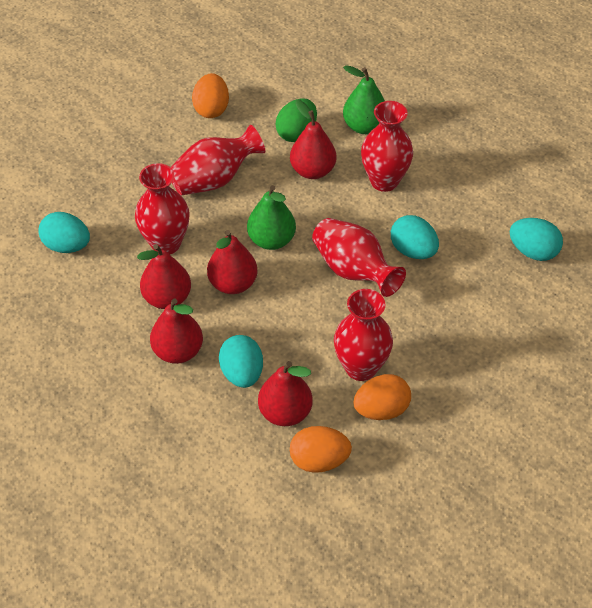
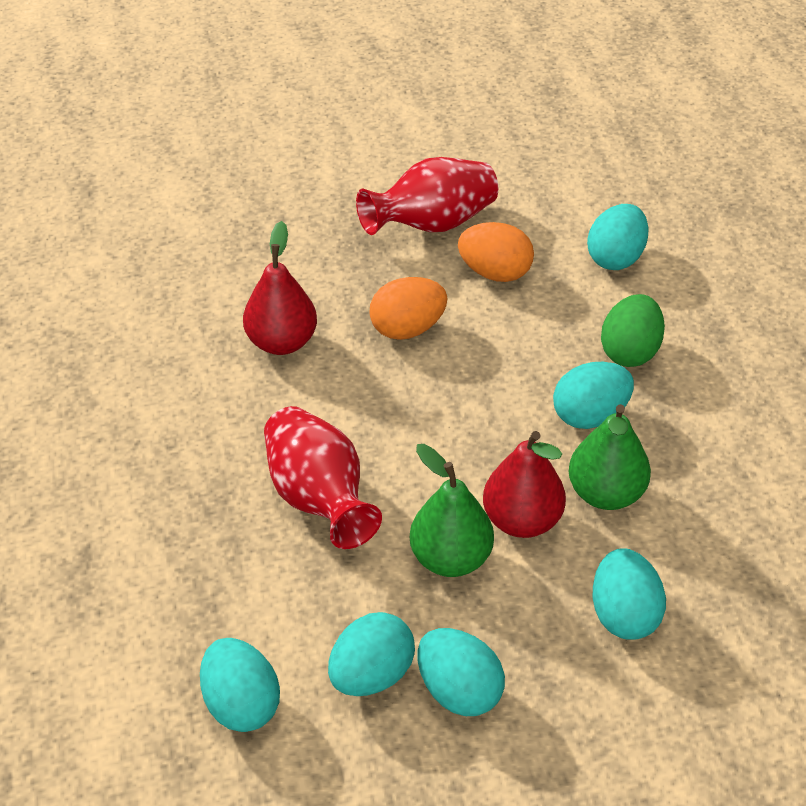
orange egg: 3 -> 2
red pear: 5 -> 2
red vase: 5 -> 2
turquoise egg: 4 -> 6

